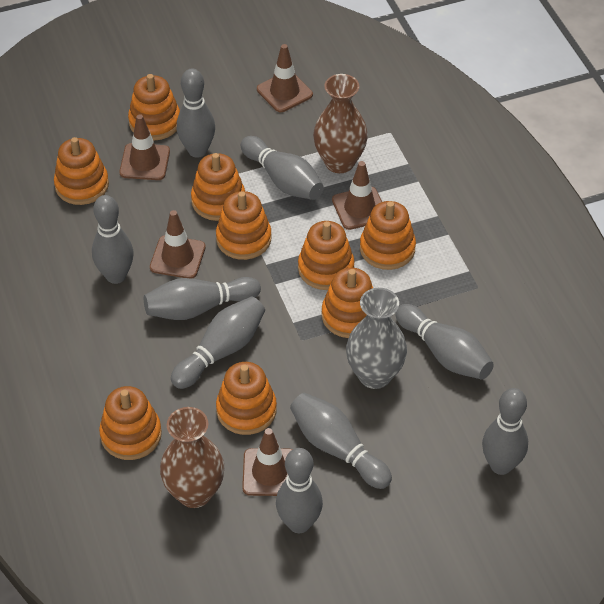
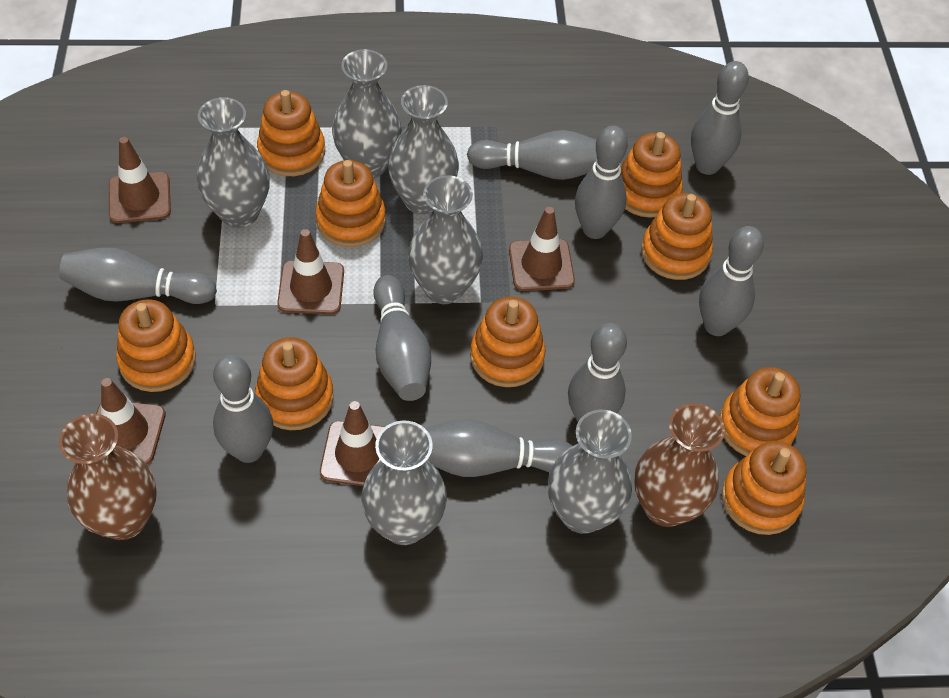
grey vase: 1 -> 6

